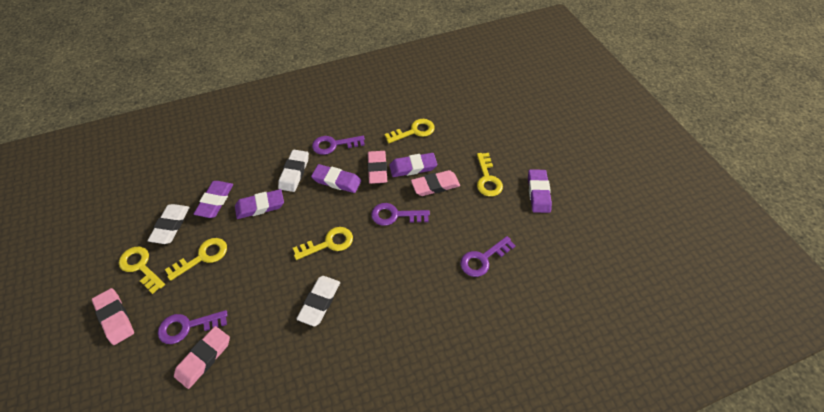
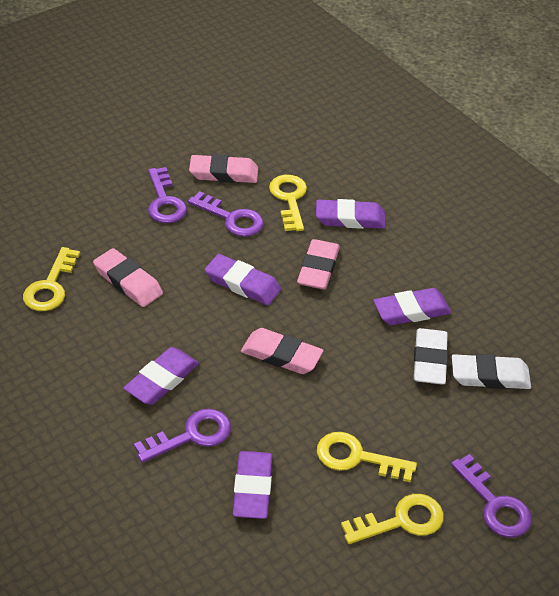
white eraser: 3 -> 2
yellow key: 5 -> 4

